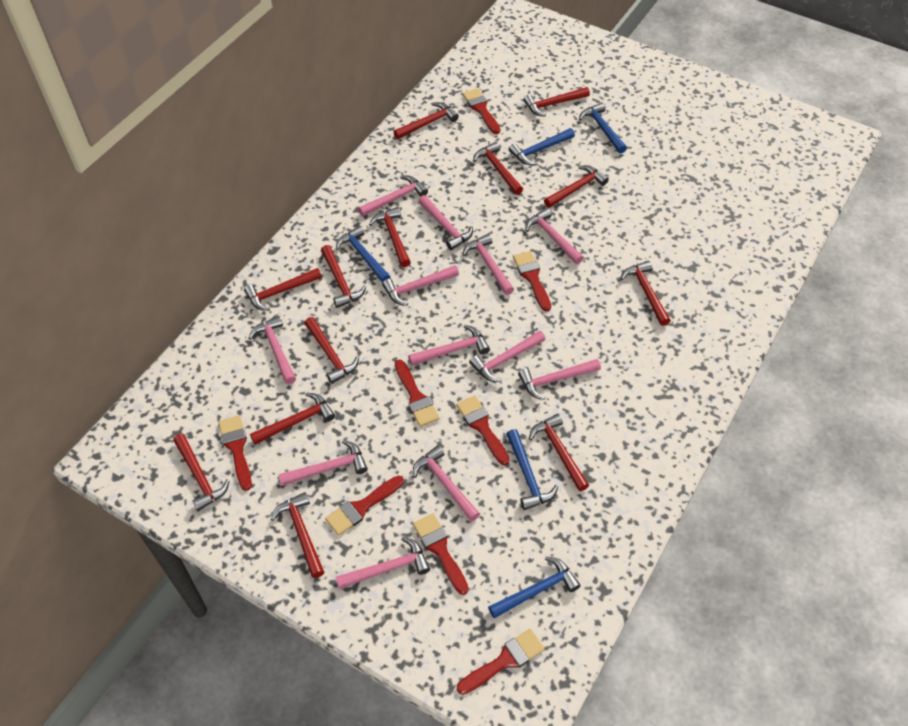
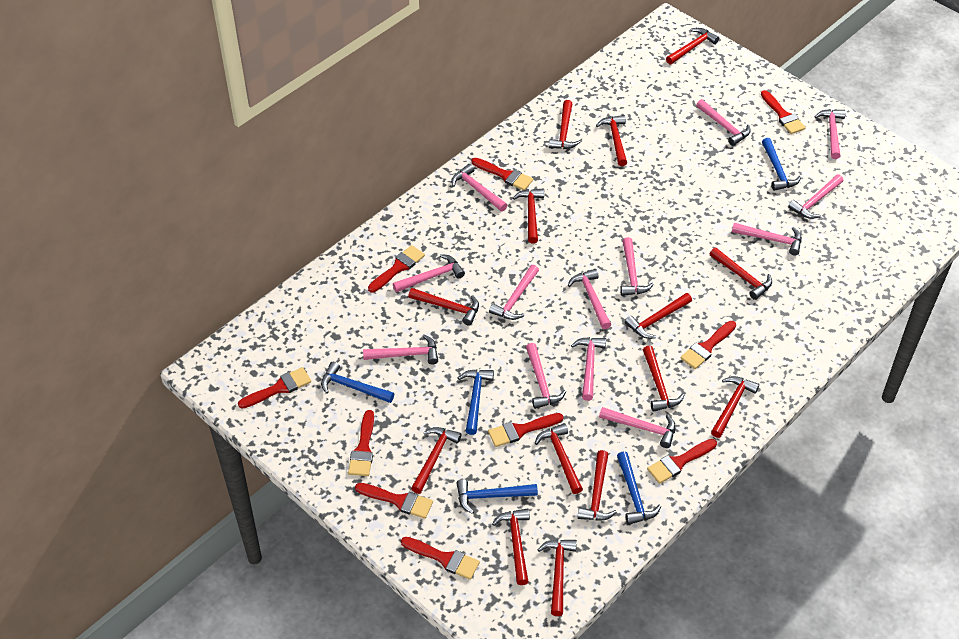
pink hammer: 12 -> 13
red brush: 8 -> 10
red hammer: 13 -> 14

